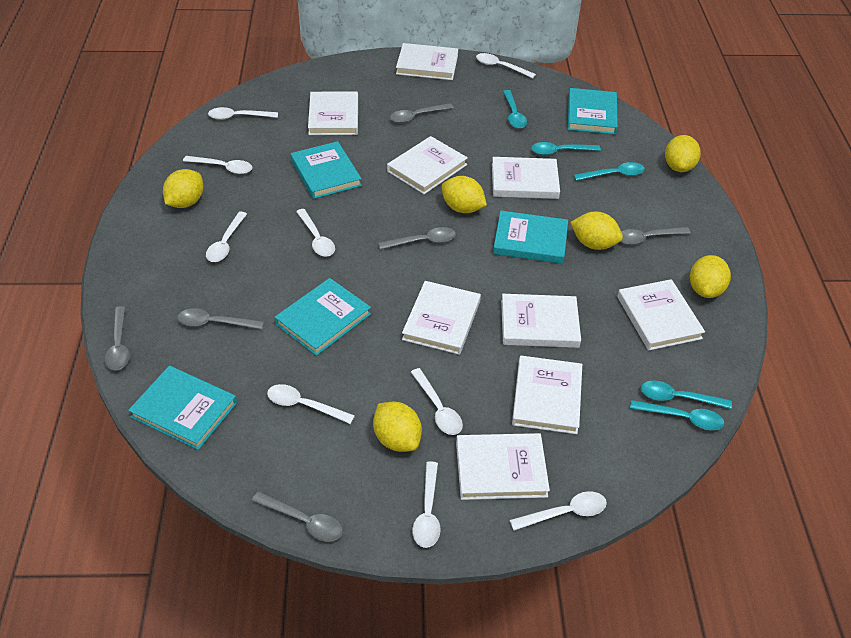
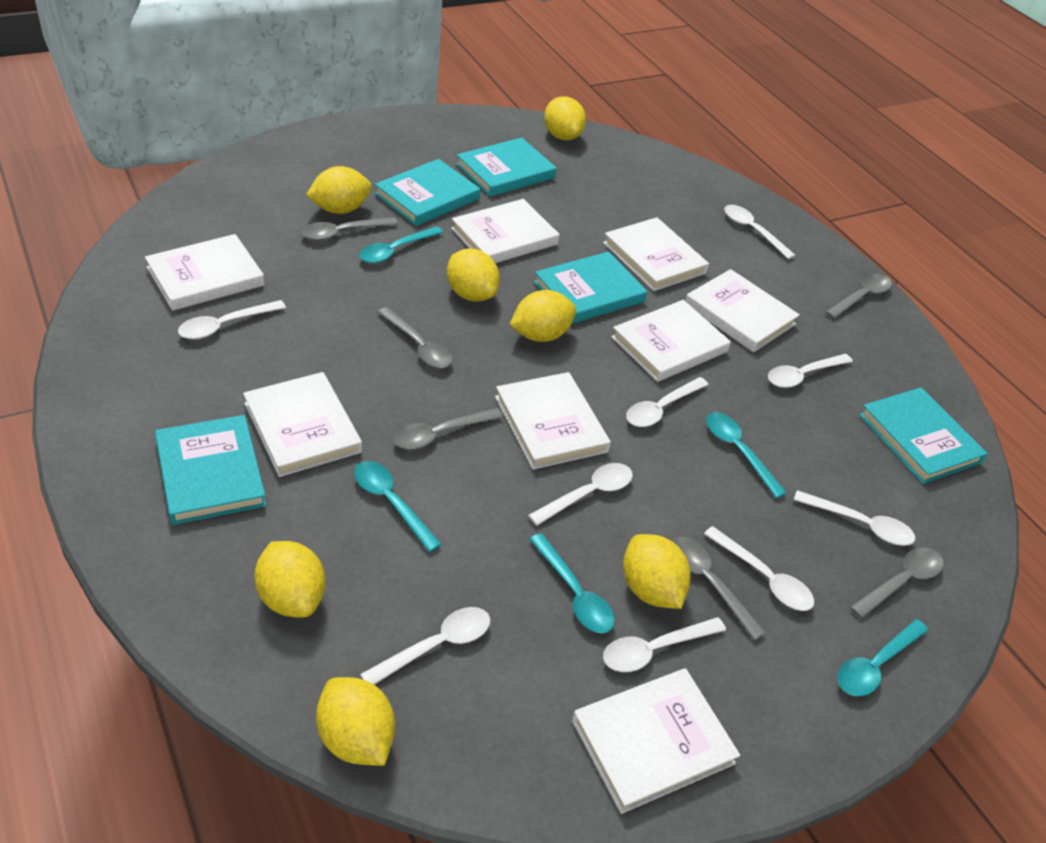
white book: 9 -> 8
yellow lemon: 6 -> 7

